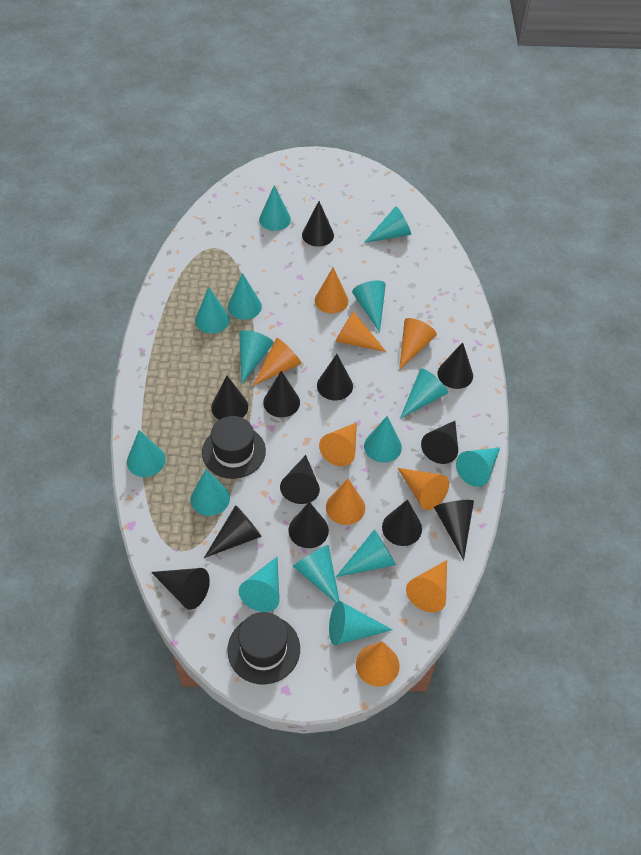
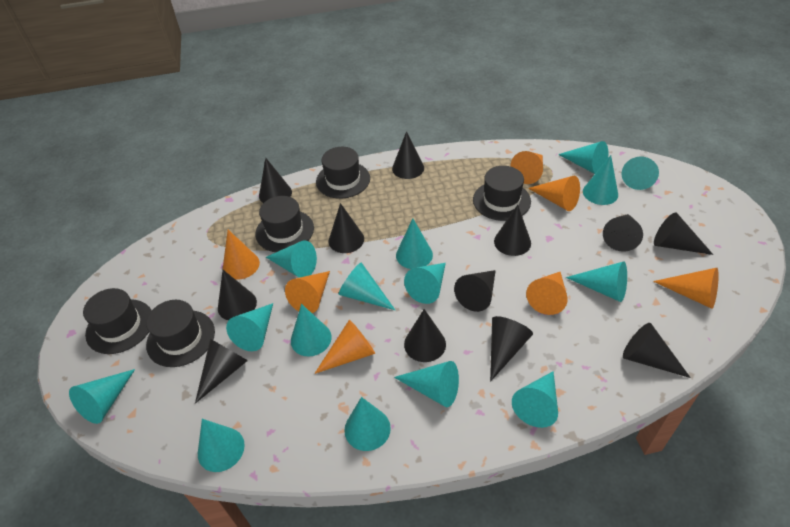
black hat: 2 -> 5
orange cone: 9 -> 7

